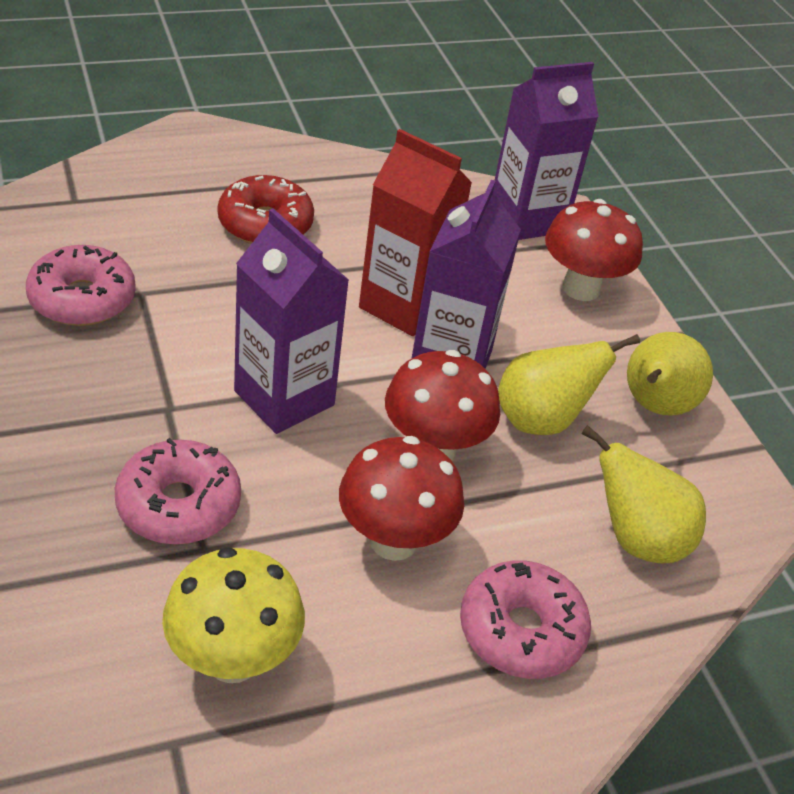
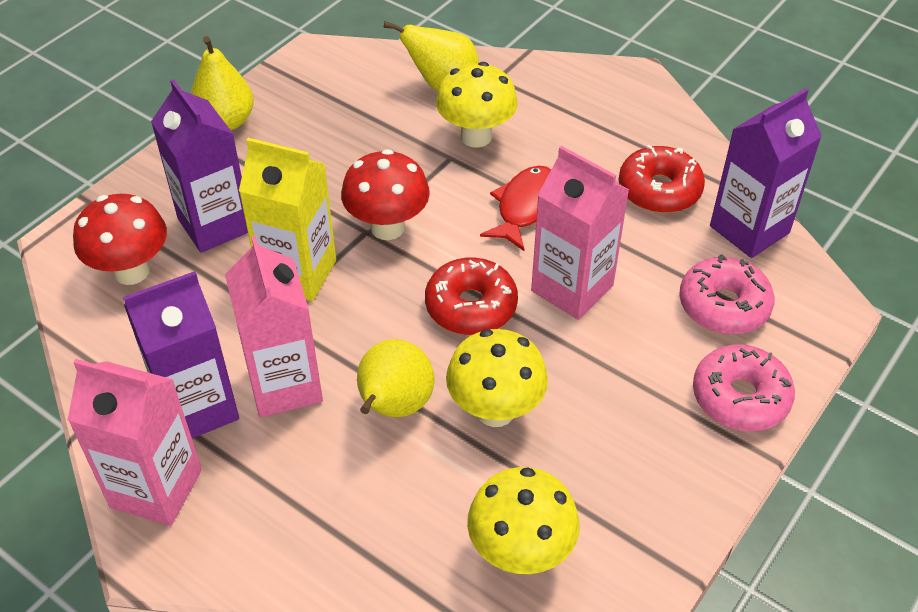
pink carton: 0 -> 3
pink donut: 3 -> 2
red carton: 1 -> 0
red donut: 1 -> 2
red fish: 0 -> 1
red mushroom: 3 -> 2
yellow carton: 0 -> 1
yellow mushroom: 1 -> 3

